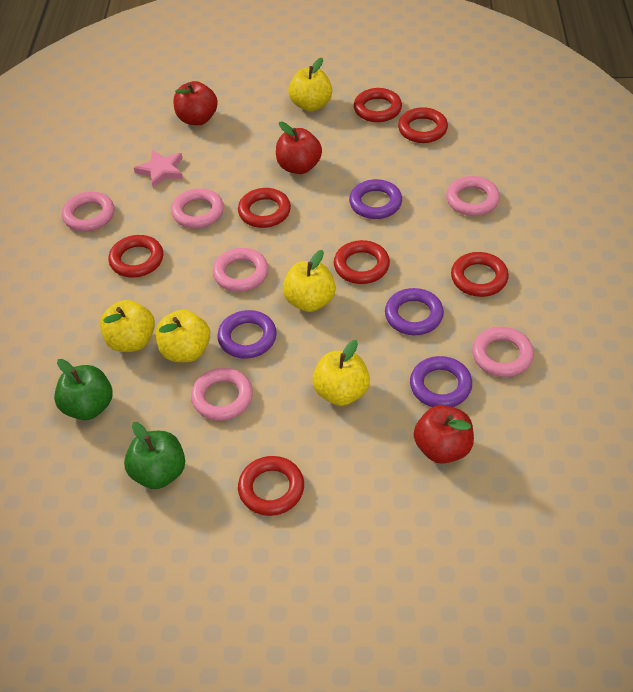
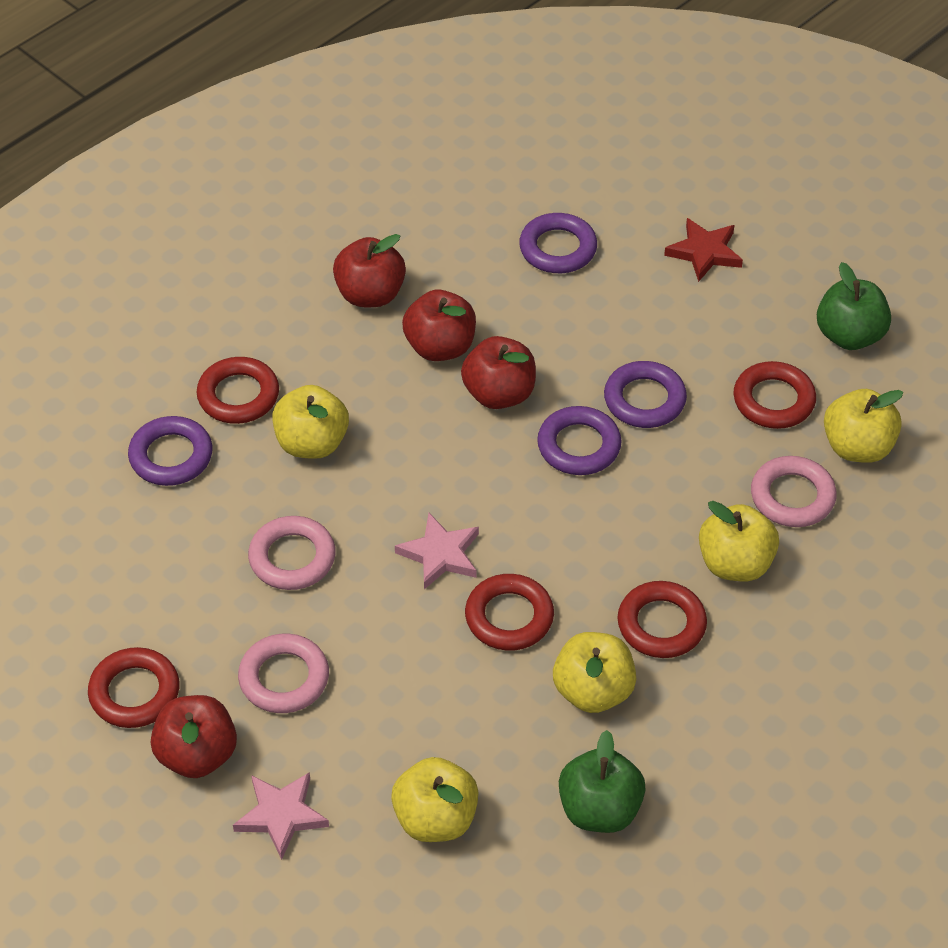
pink ring: 6 -> 3
pink star: 1 -> 2
red apple: 3 -> 4
red ring: 7 -> 5
red star: 0 -> 1

